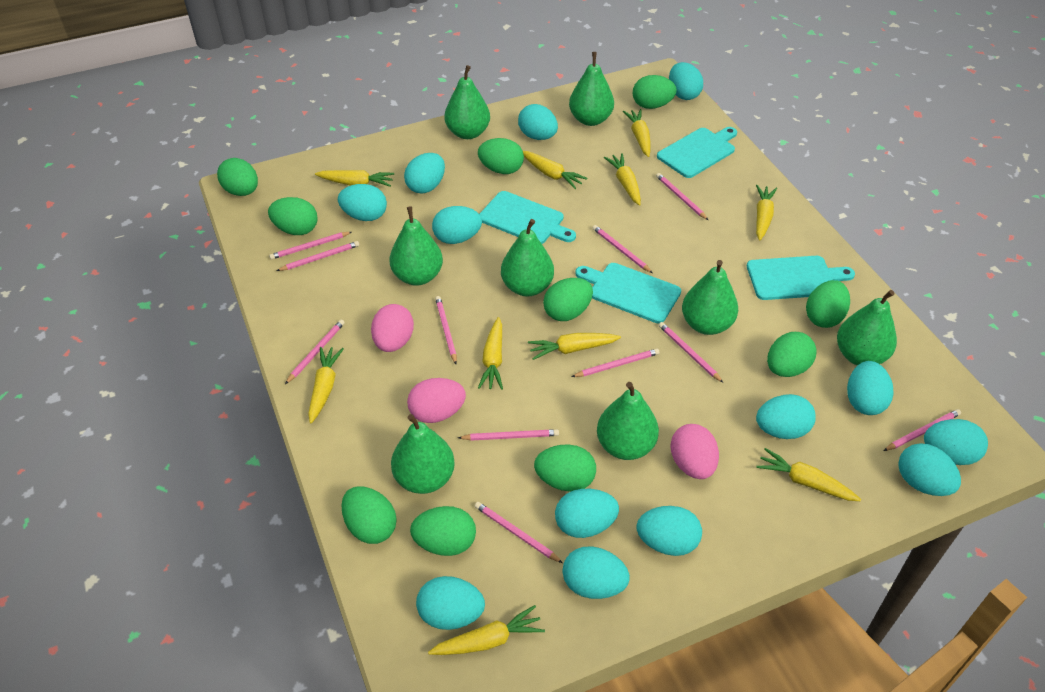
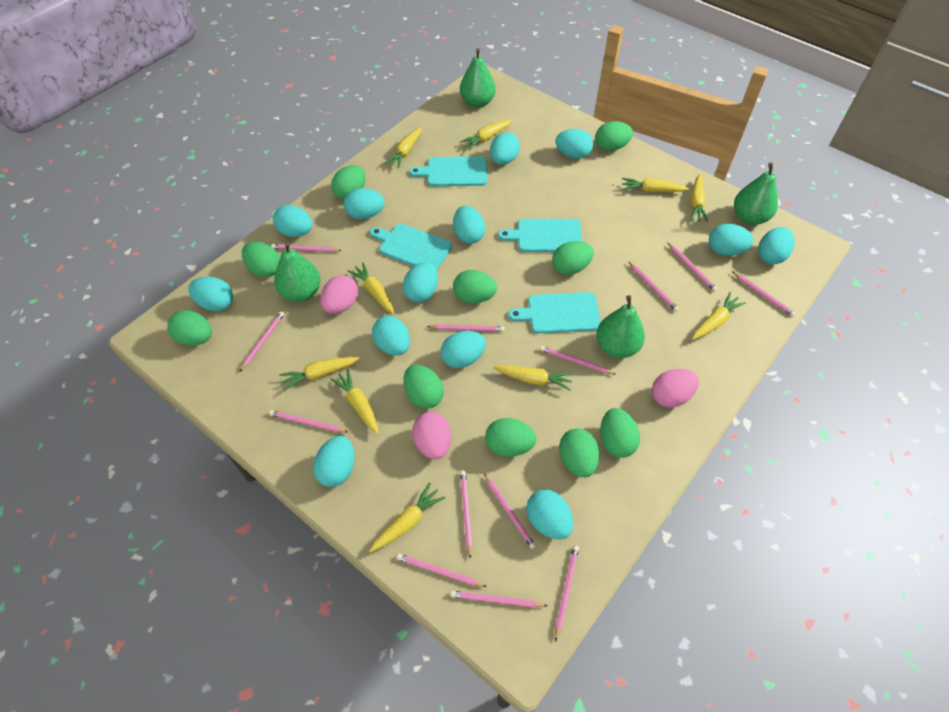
green pear: 8 -> 4
pink pencil: 11 -> 13

